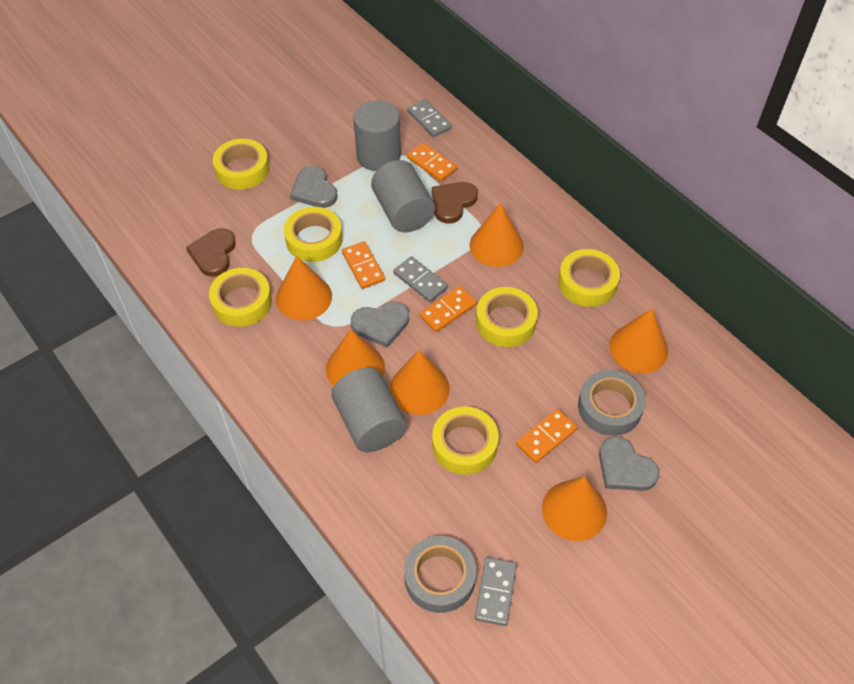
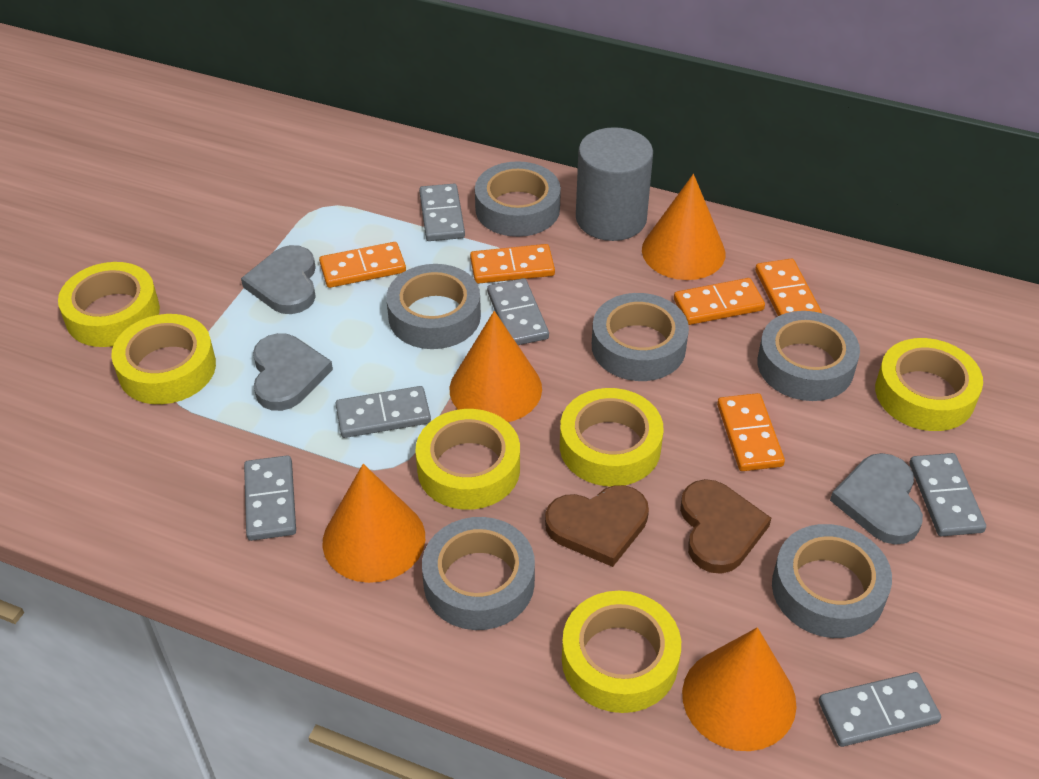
grey cylinder: 3 -> 1
grey domino: 3 -> 6
grey tape: 2 -> 6
orange cone: 6 -> 4
orange domino: 4 -> 5

